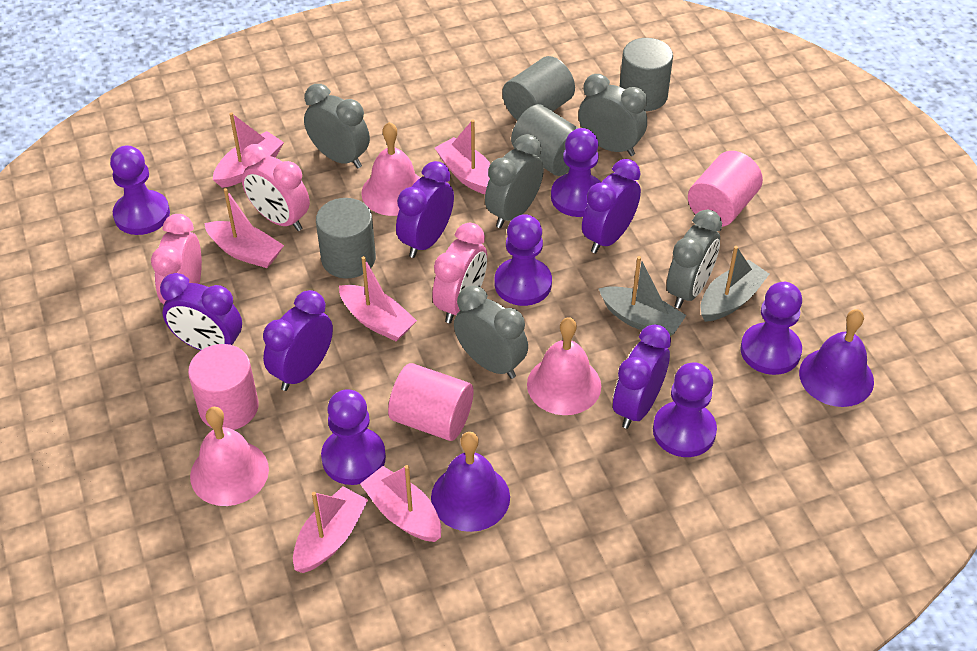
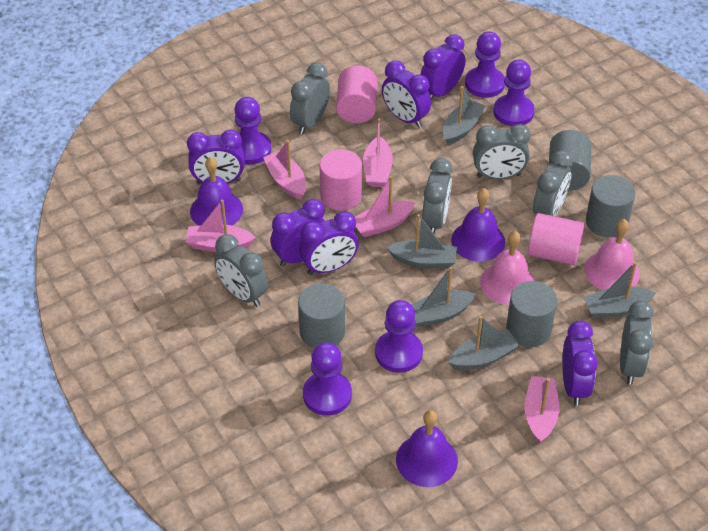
grey boat: 2 -> 5
grey clock: 5 -> 6
pink bell: 3 -> 2
pink boat: 6 -> 5
pink clock: 3 -> 0
purple bell: 2 -> 3
purple clock: 5 -> 6
purple pawn: 6 -> 5

